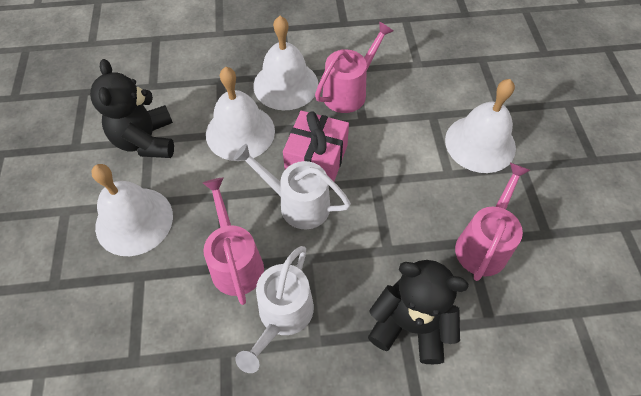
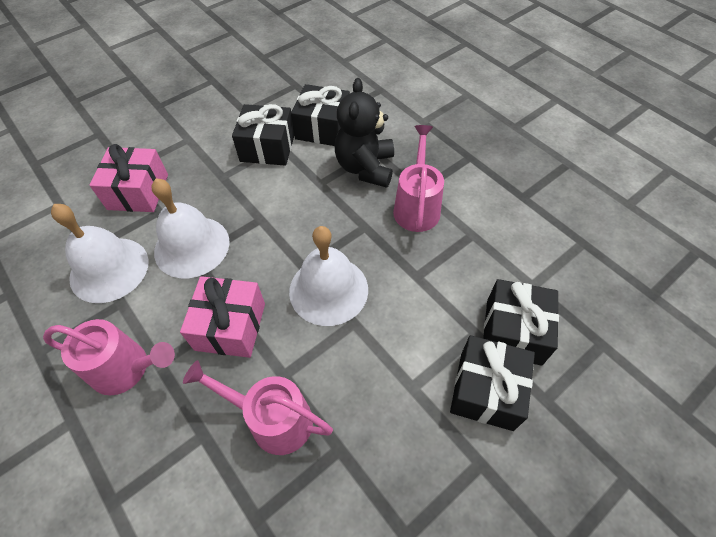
black gift: 0 -> 4
black teddy bear: 2 -> 1
pink gift: 1 -> 2
white bell: 4 -> 3
white watering can: 2 -> 0

